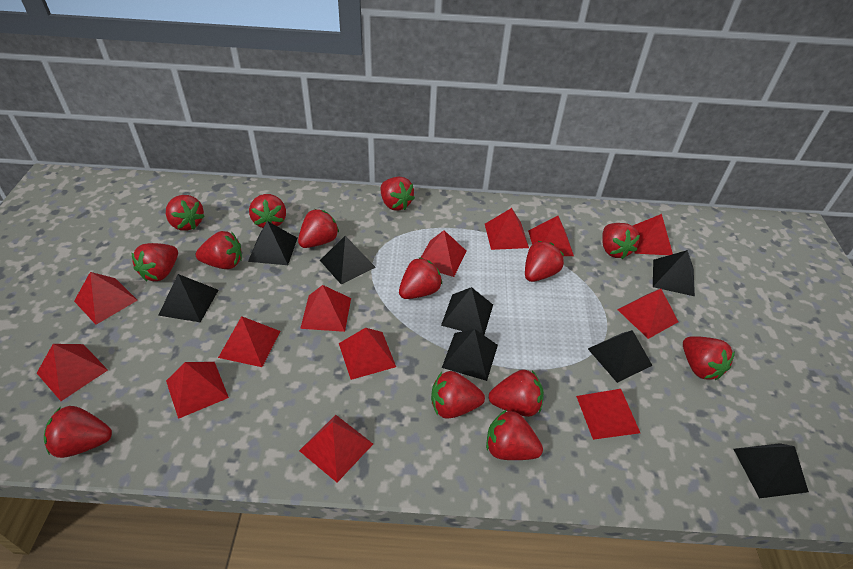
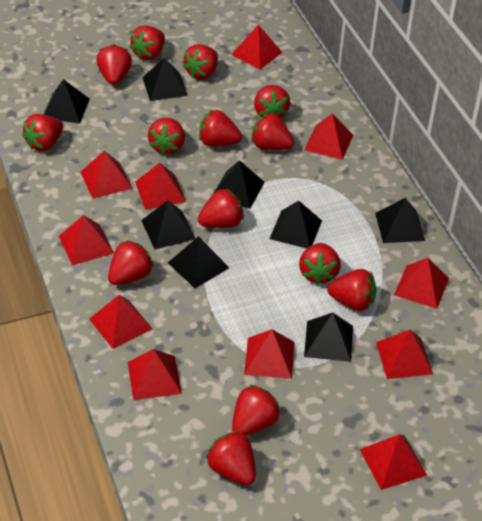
red pyramid: 13 -> 11

